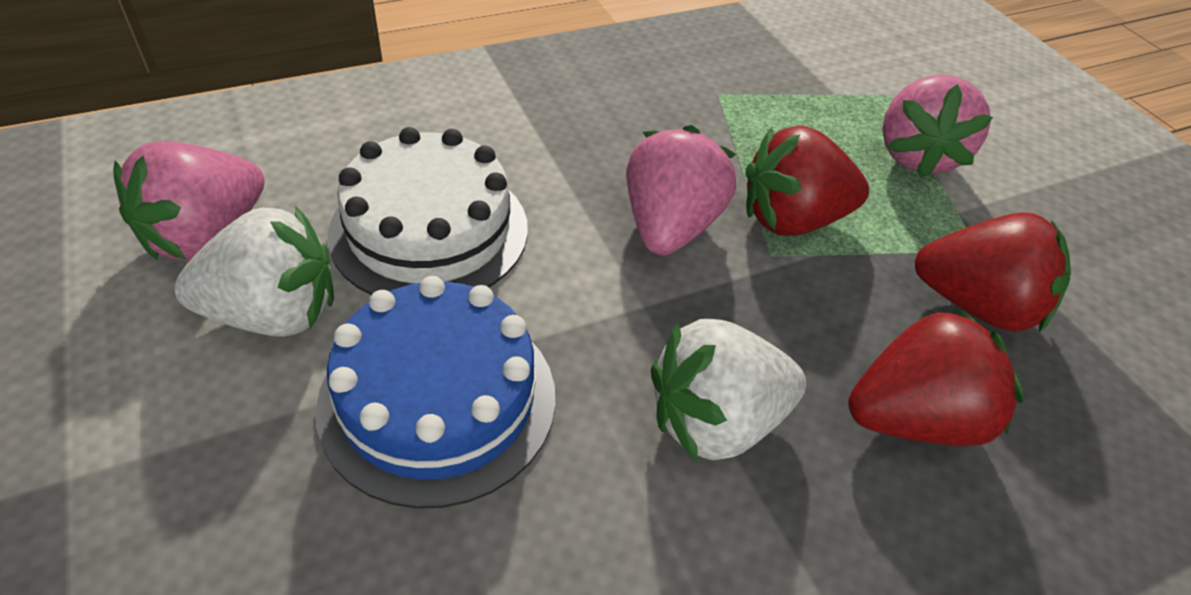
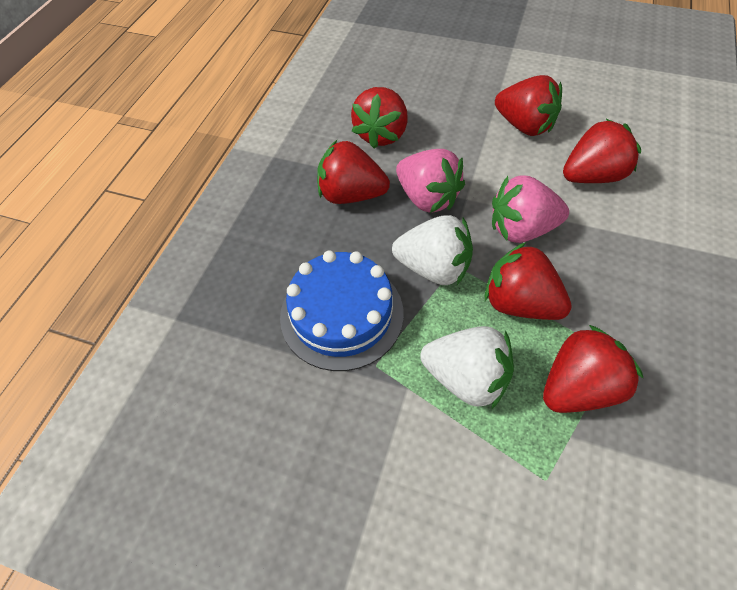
pink strawberry: 3 -> 2
red strawberry: 3 -> 6
white cake: 1 -> 0

